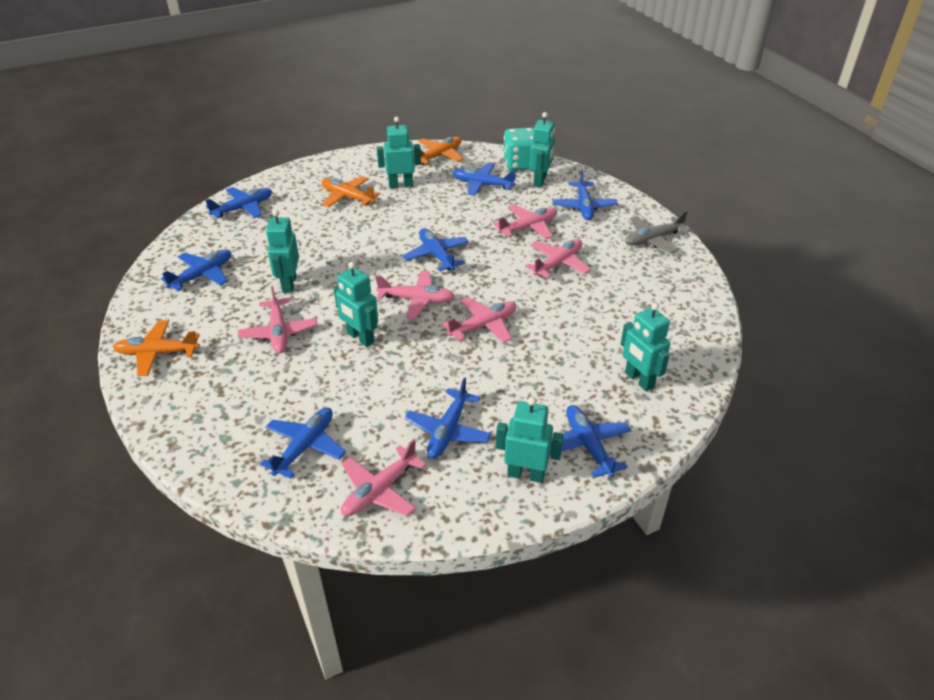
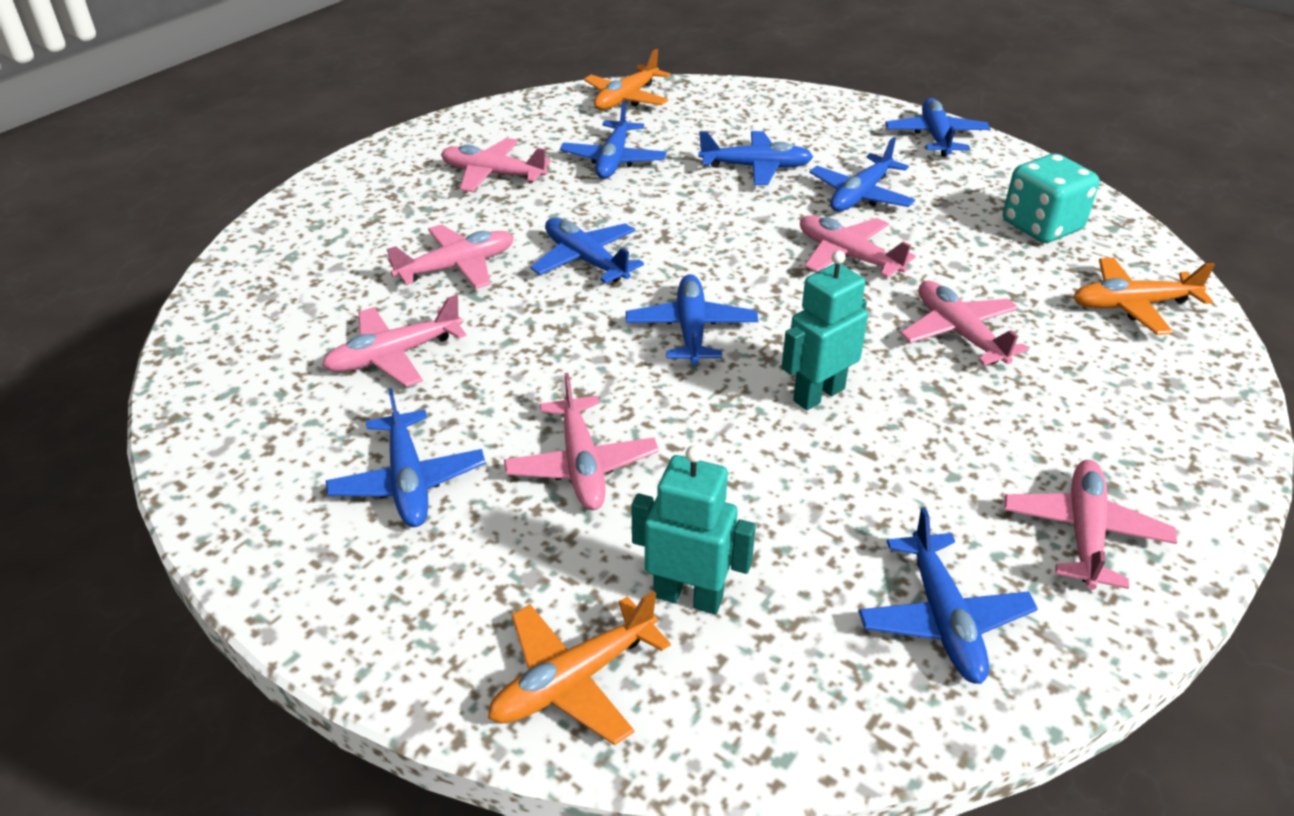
grey plane: 1 -> 0
pink plane: 6 -> 7
turquoise robot: 6 -> 2

